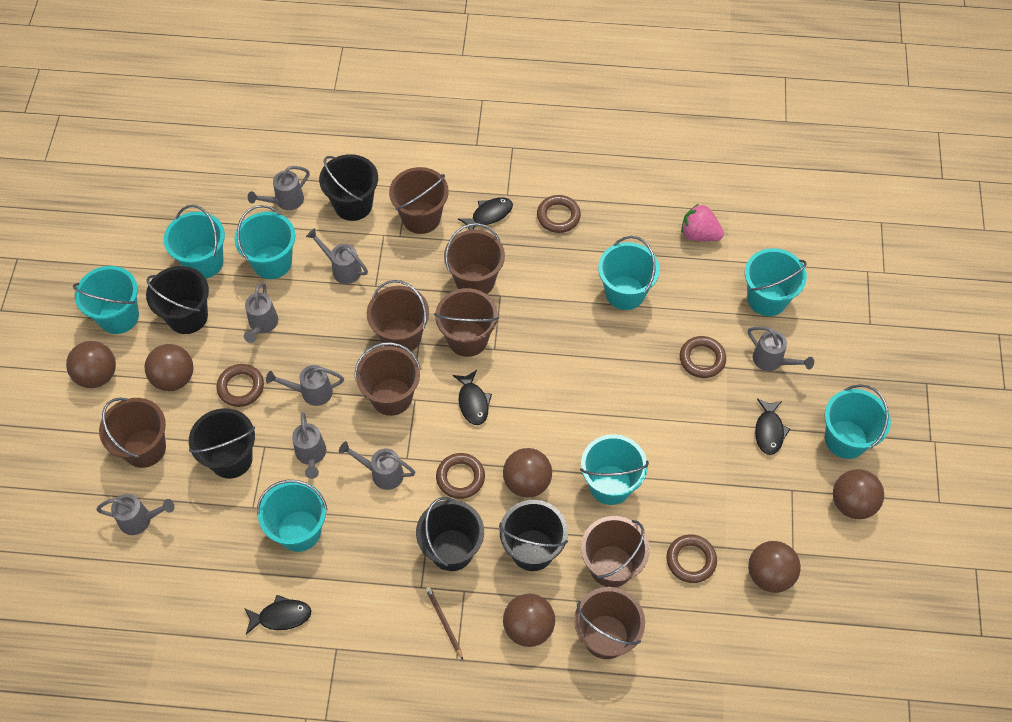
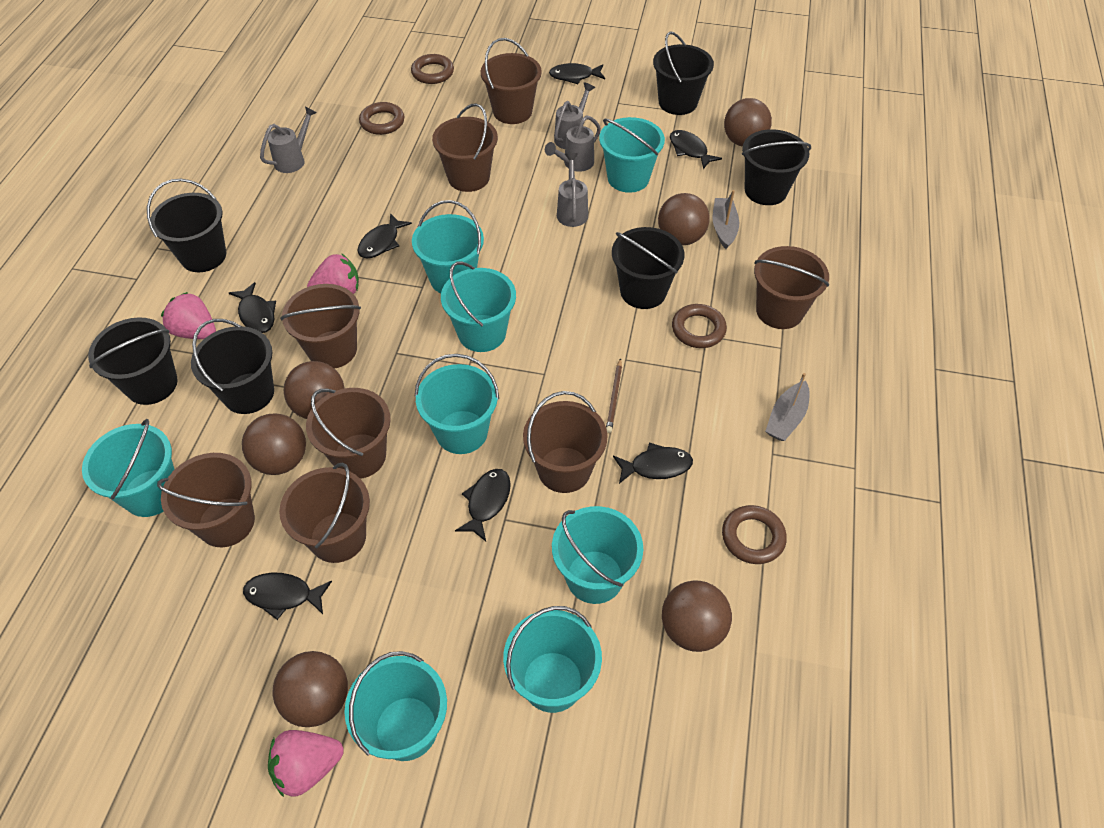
black bucket: 5 -> 6
black fish: 4 -> 7
brown ring: 5 -> 4
grey boat: 0 -> 2
grey watering can: 8 -> 4
pink strawberry: 1 -> 3

